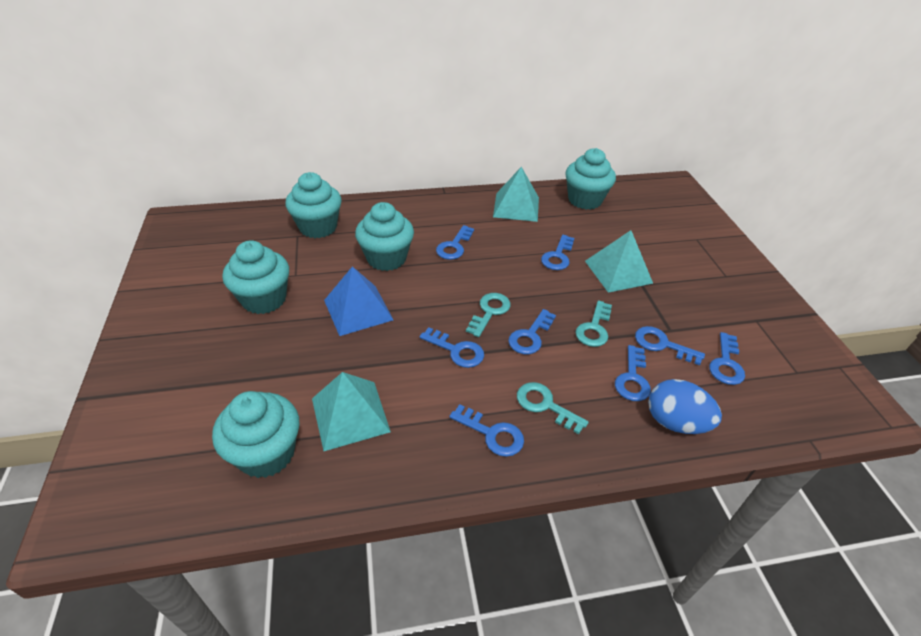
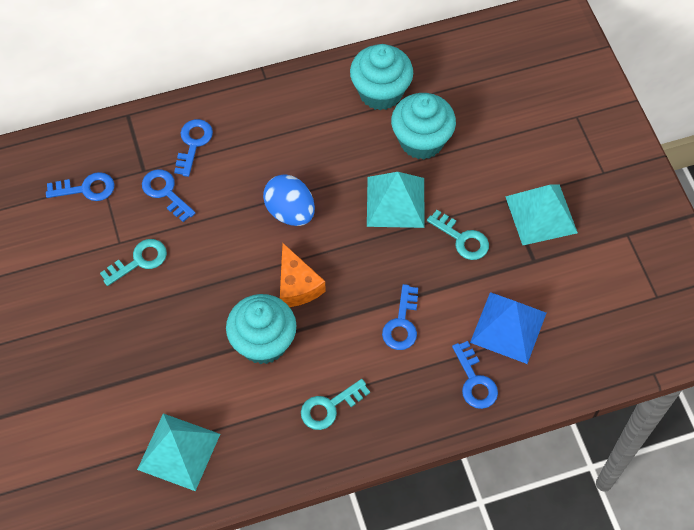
blue key: 8 -> 5
orange cheese: 0 -> 1
turquoise cupcake: 5 -> 3

